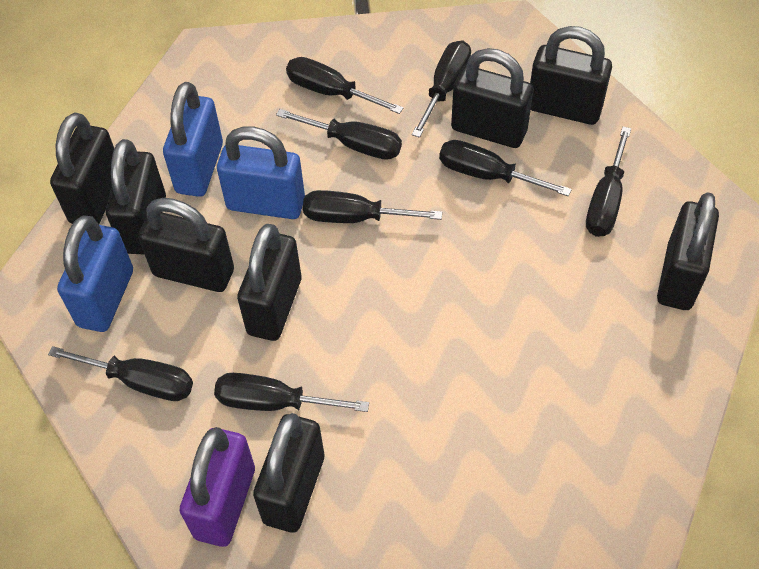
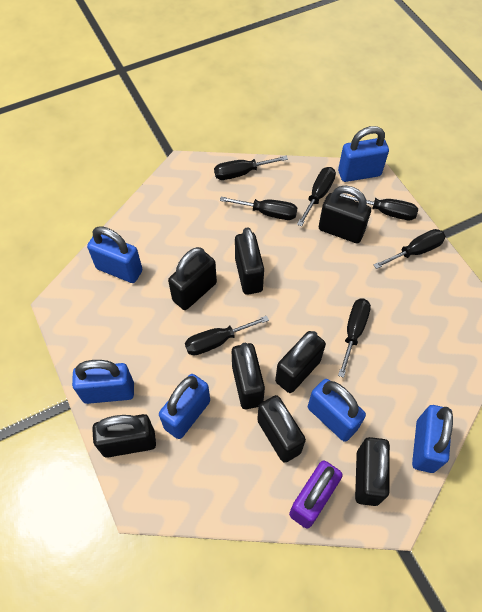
black screwdriver: 8 -> 7
blue padlock: 3 -> 6

